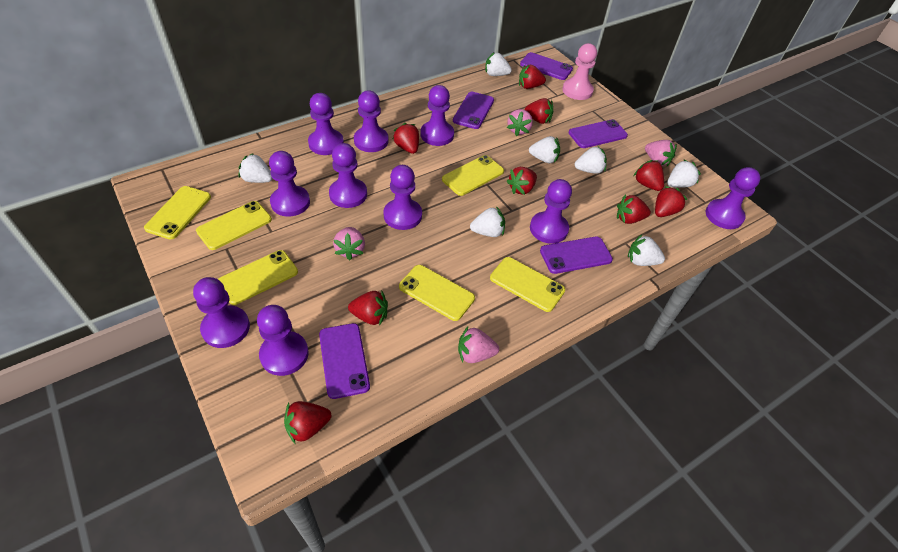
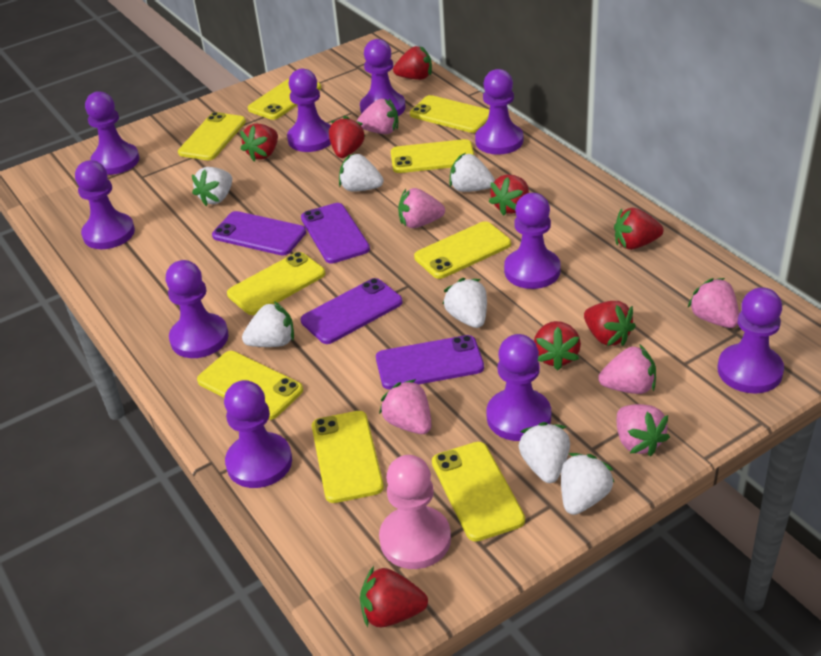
pink strawberry: 4 -> 6
purple phone: 5 -> 4
red strawberry: 9 -> 8
yellow phone: 6 -> 9

